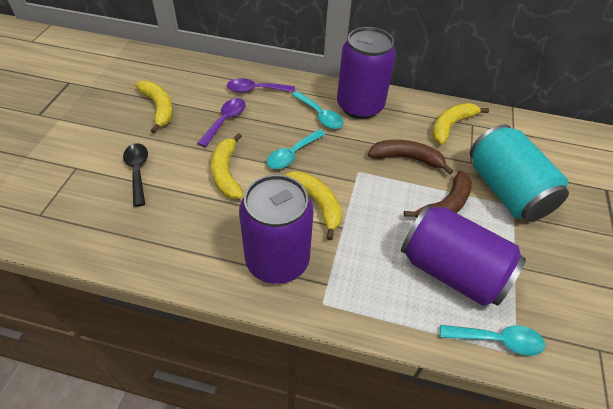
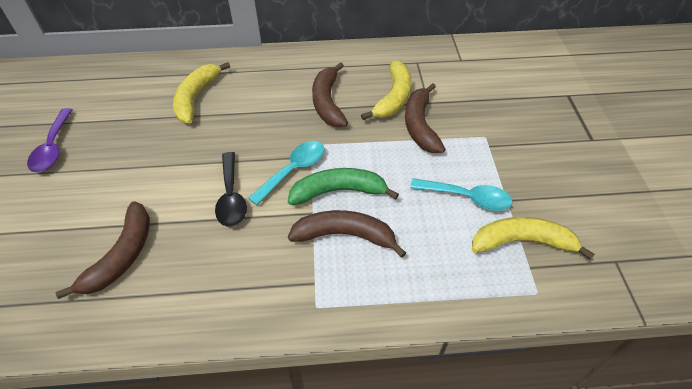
brown banana: 2 -> 4
green banana: 0 -> 1
purple can: 3 -> 0
purple spoon: 2 -> 1
turquoise can: 1 -> 0
turquoise spoon: 3 -> 2
yellow banana: 4 -> 3

